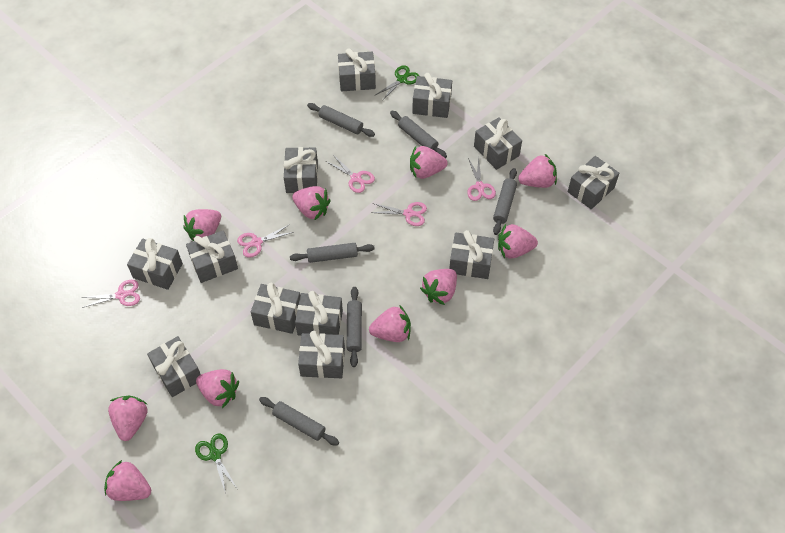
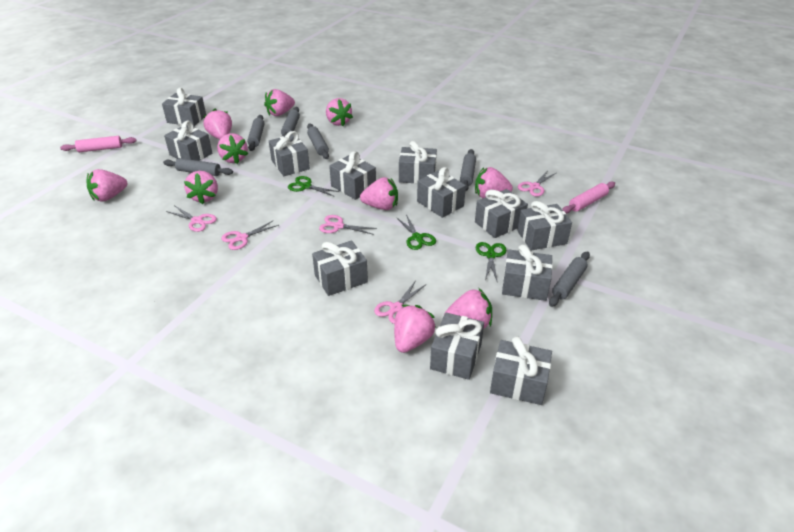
green scissors: 2 -> 3
pink rolling pin: 0 -> 2

